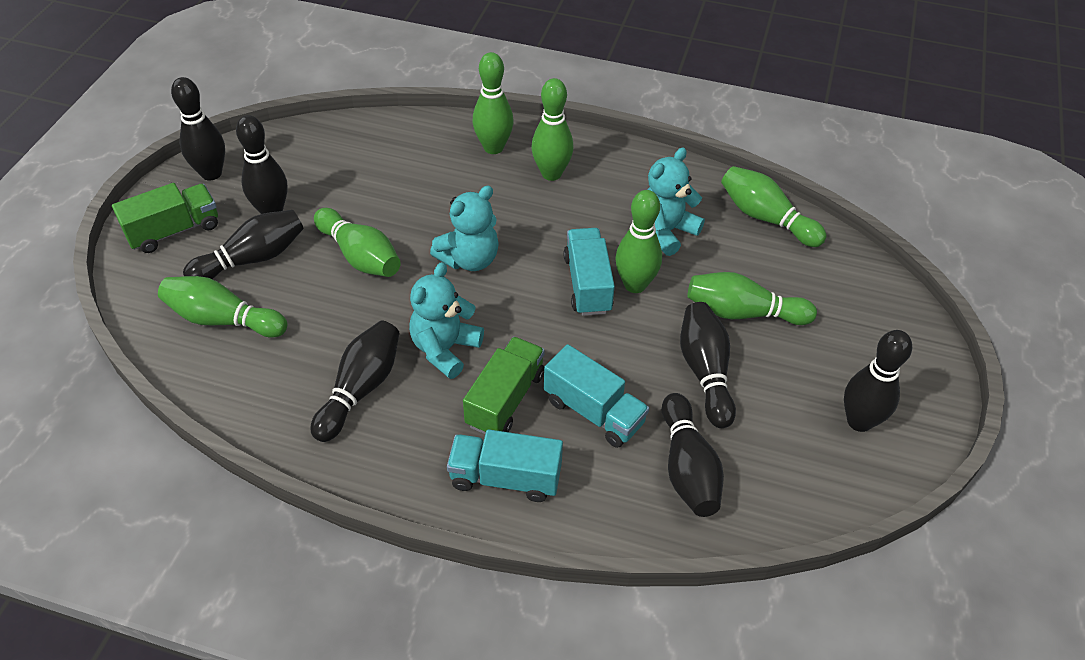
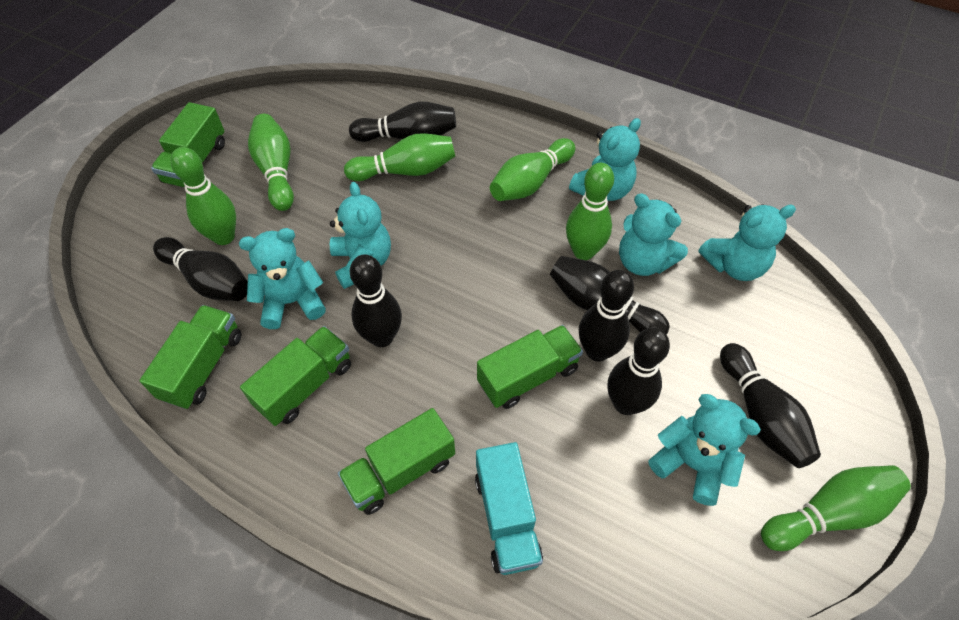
green bowling pin: 7 -> 6
green truck: 2 -> 5
turquoise teddy bear: 3 -> 6
turquoise truck: 3 -> 1

